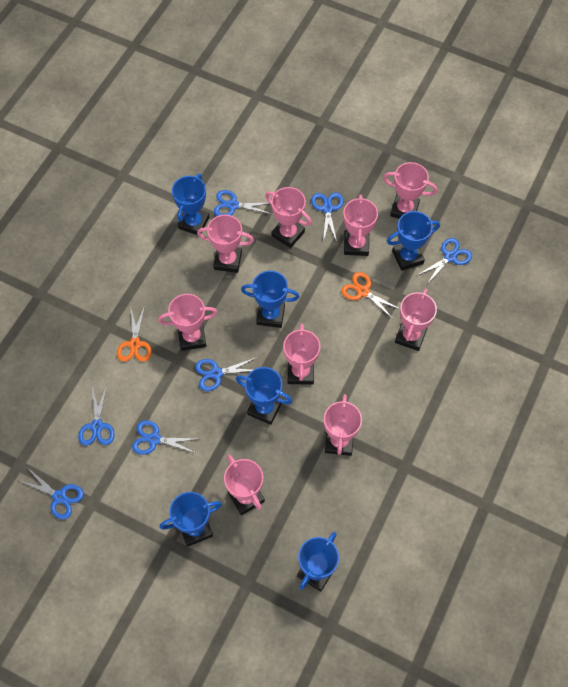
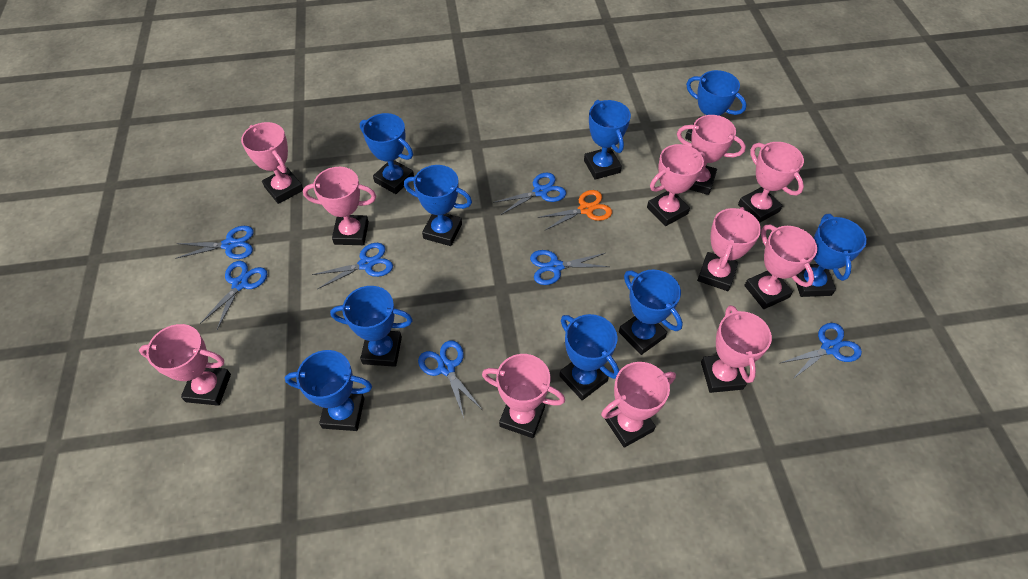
blue trophy: 6 -> 9
orange scissors: 2 -> 1
pink trophy: 9 -> 11

